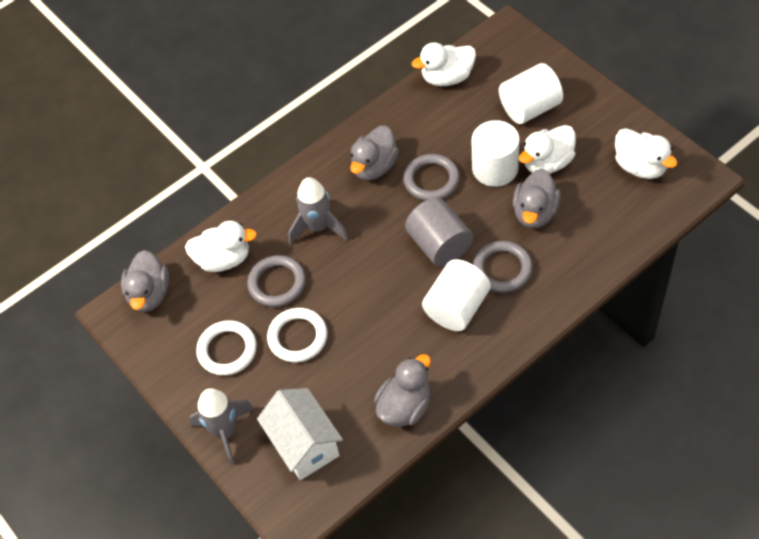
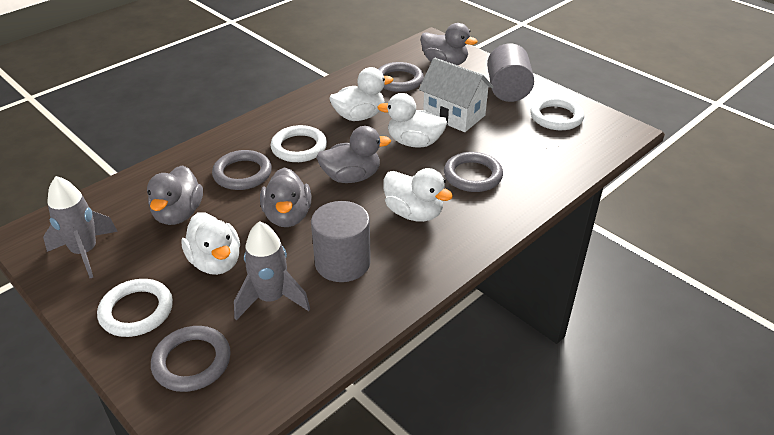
grey cylinder: 1 -> 2
grey ring: 3 -> 4
white cylinder: 3 -> 0
white ring: 2 -> 3

